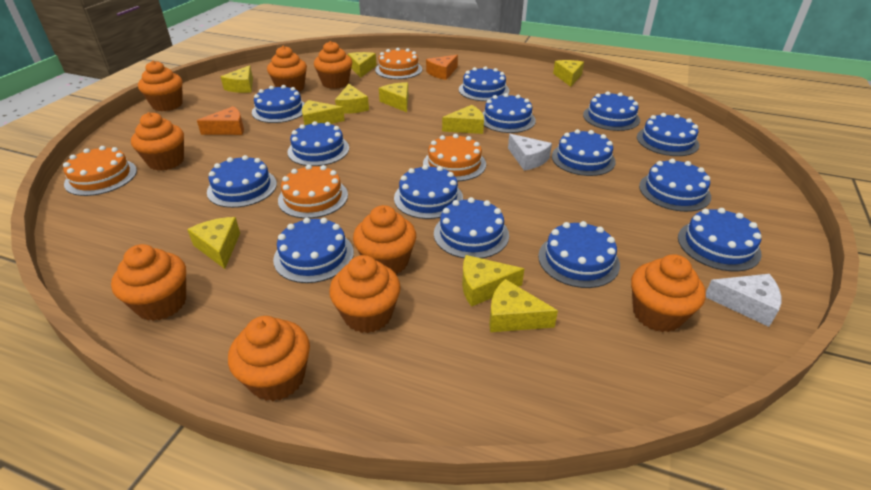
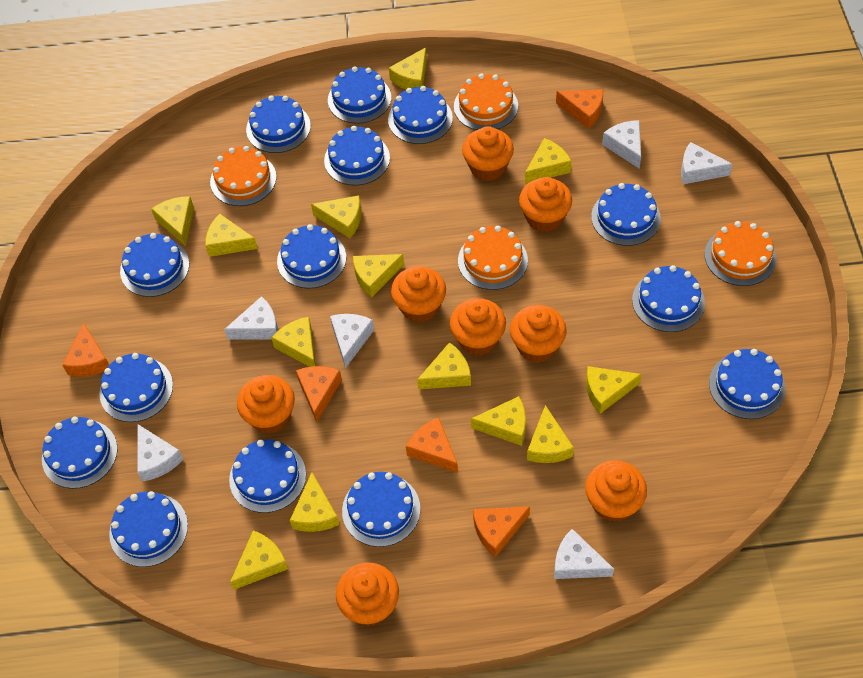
orange cheese: 2 -> 5
orange cupcake: 9 -> 8
white cheese: 2 -> 6
yellow cheese: 10 -> 13

